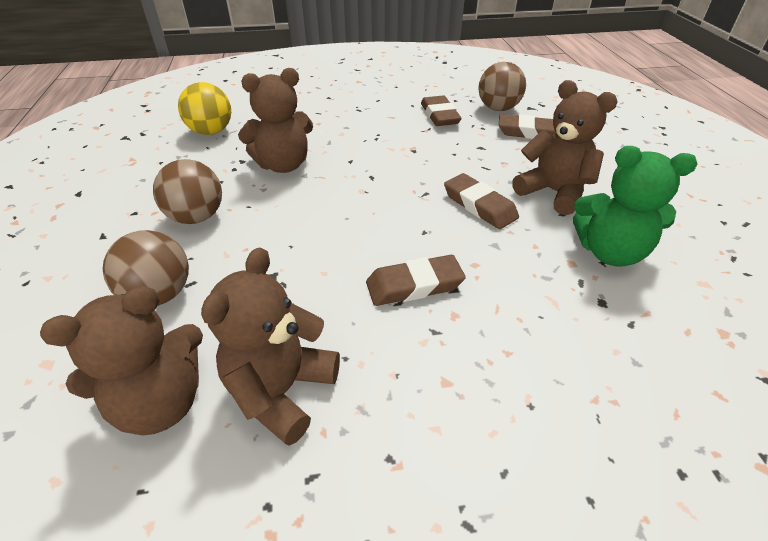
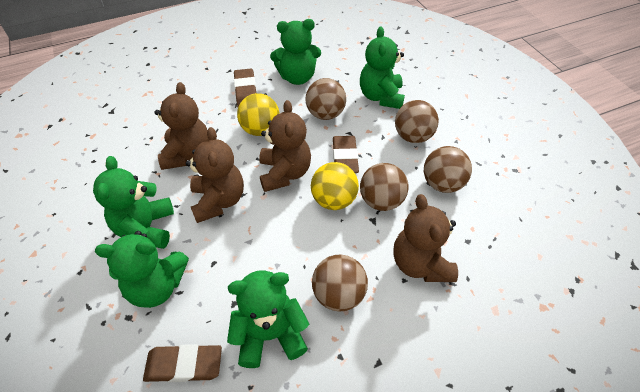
brown ball: 3 -> 5
brown eraser: 4 -> 3
green teddy bear: 1 -> 5
yellow ball: 1 -> 2

